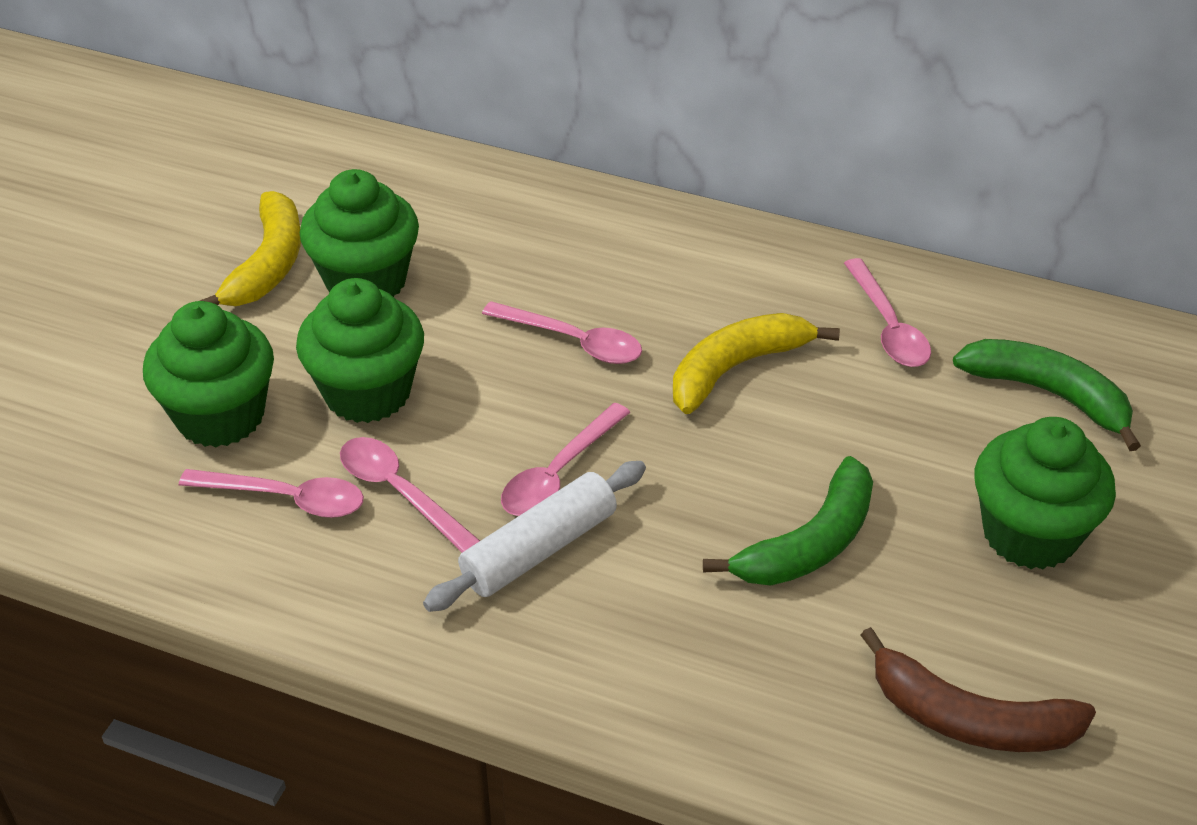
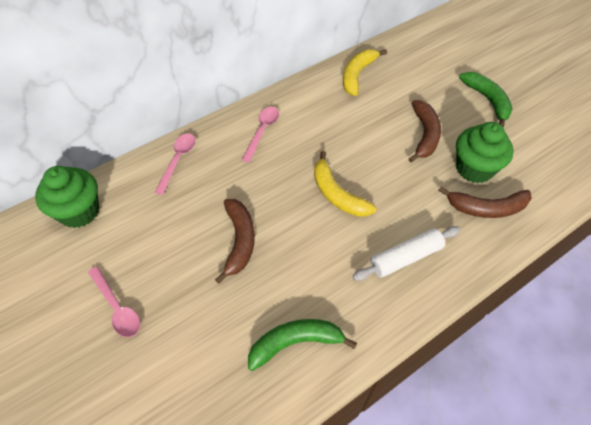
brown banana: 1 -> 3
green cupcake: 4 -> 2
pink spoon: 5 -> 3

